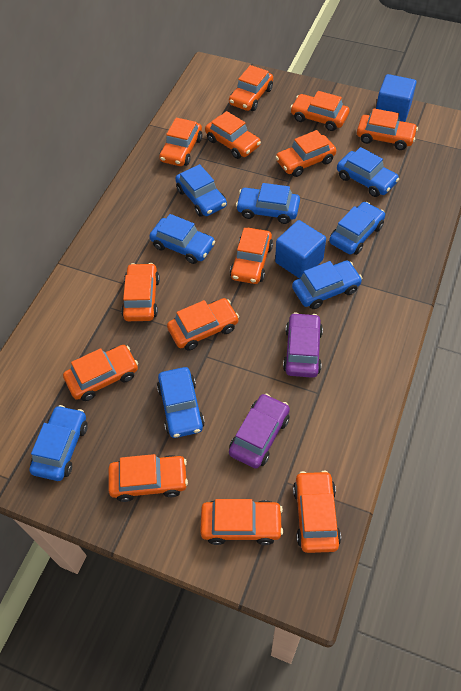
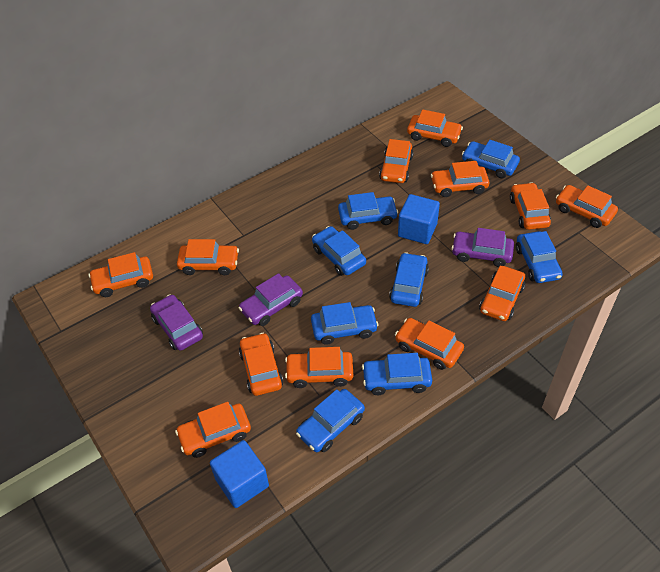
orange car: 13 -> 12
purple car: 2 -> 3

